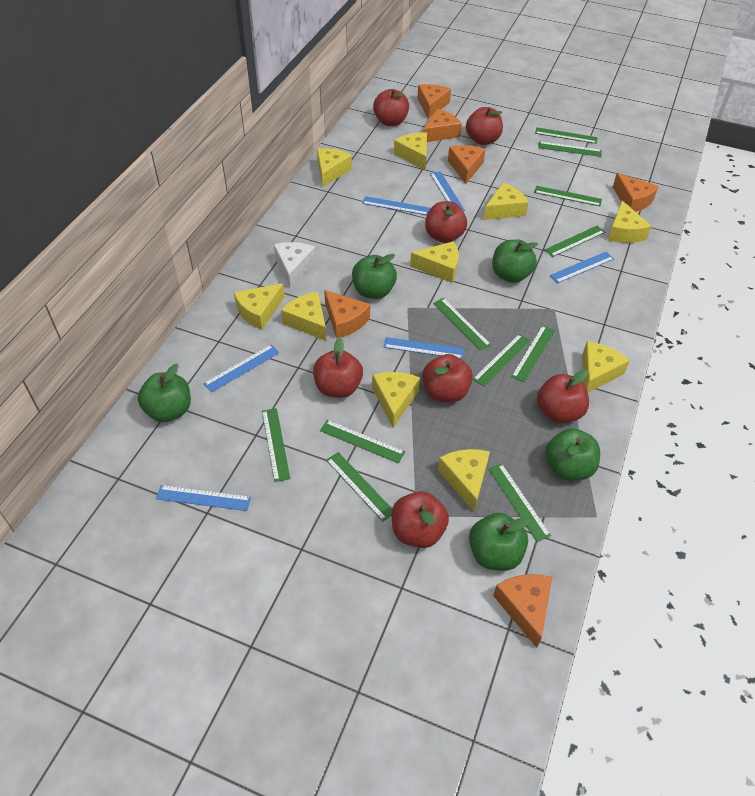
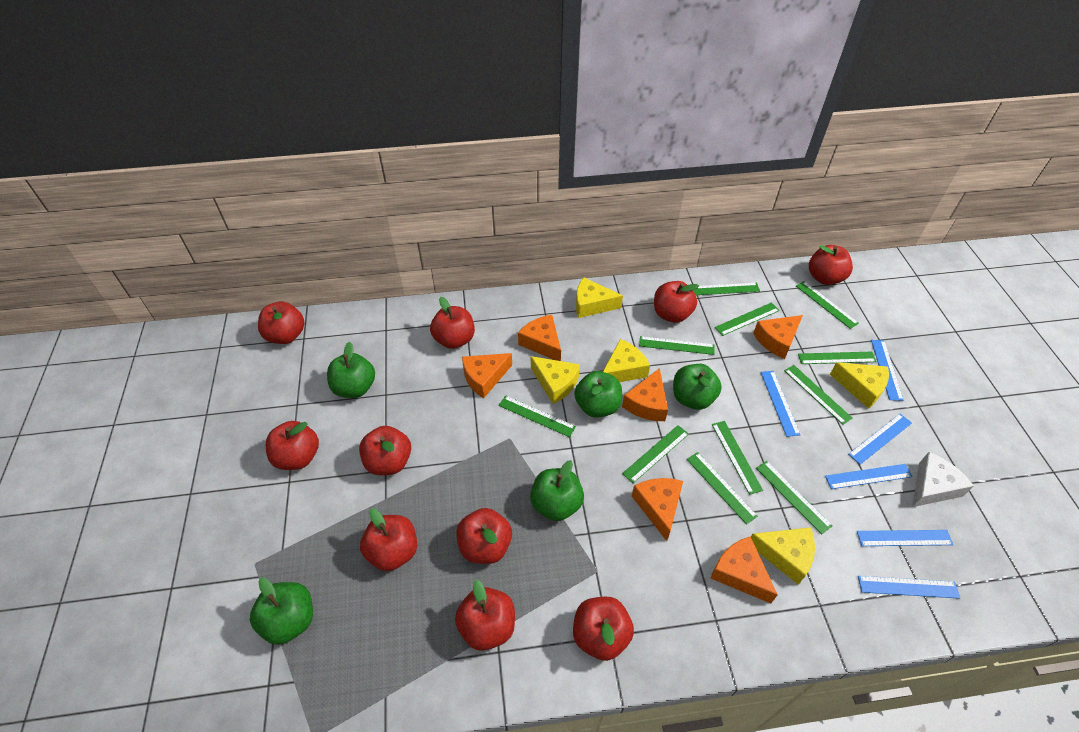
red apple: 7 -> 10
yellow cheese: 10 -> 5

